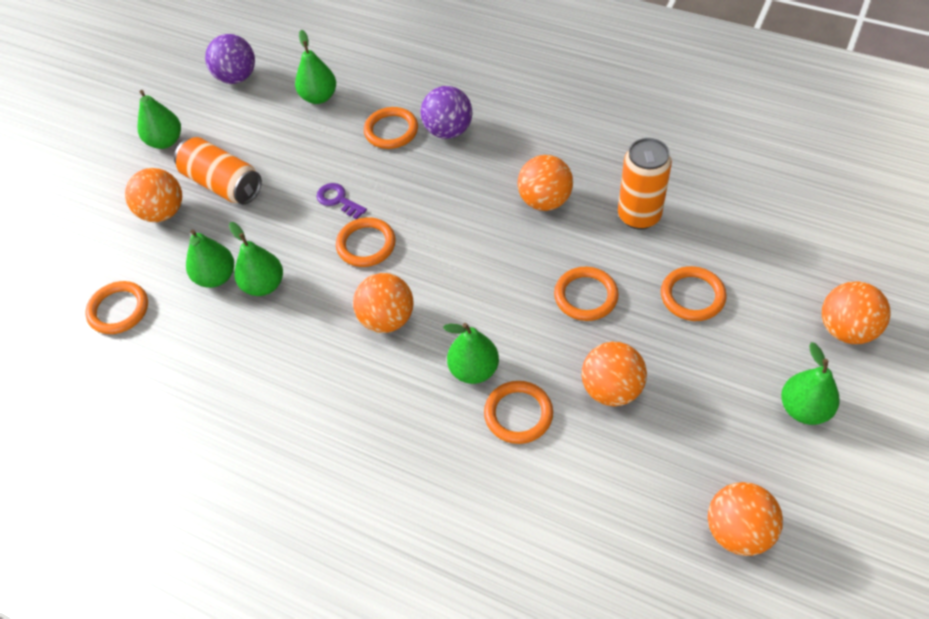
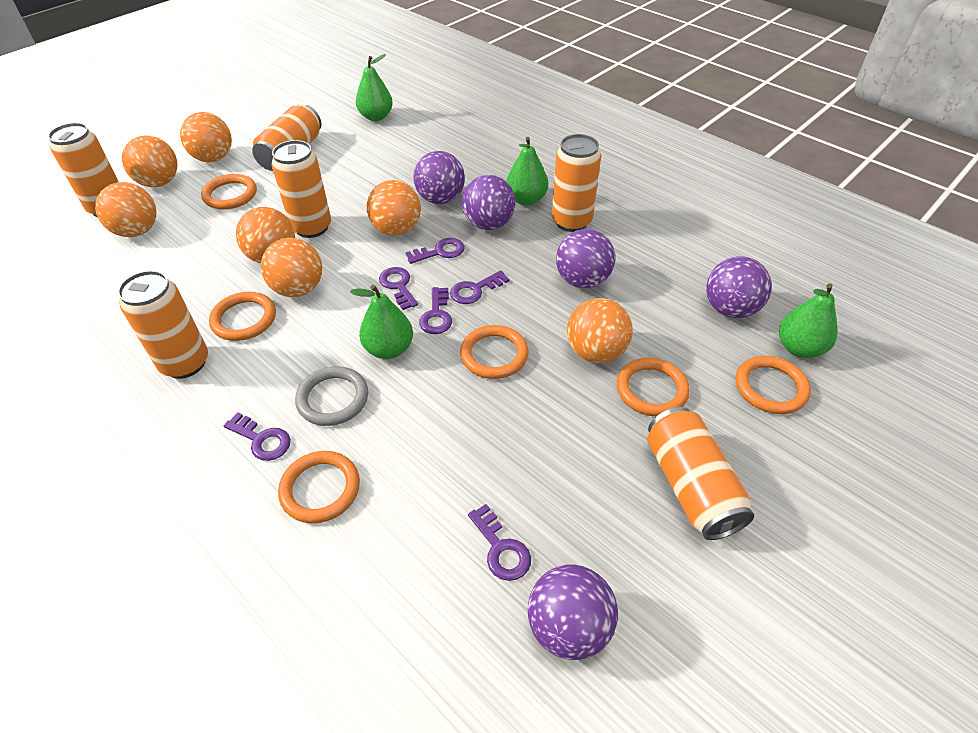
green pear: 6 -> 4
grey ring: 0 -> 1
orange ball: 6 -> 7
orange can: 2 -> 6
purple ball: 2 -> 5
purple key: 1 -> 6

